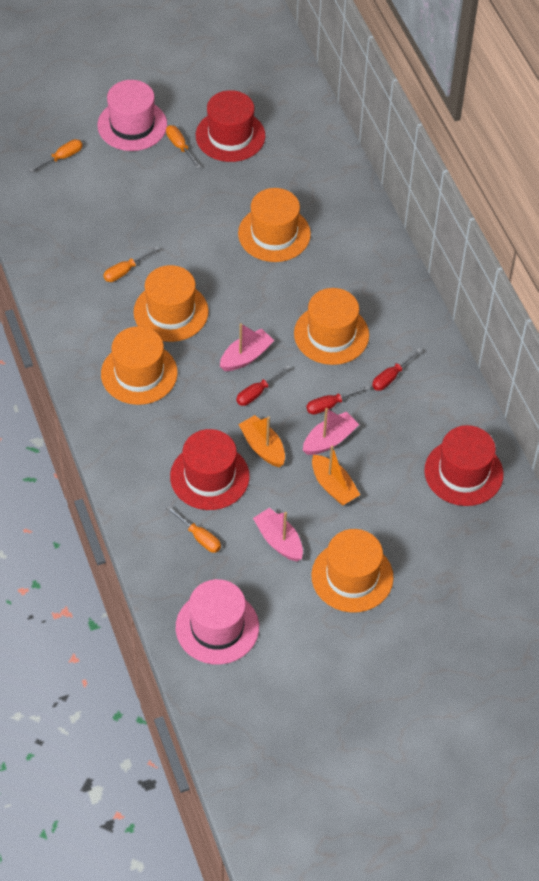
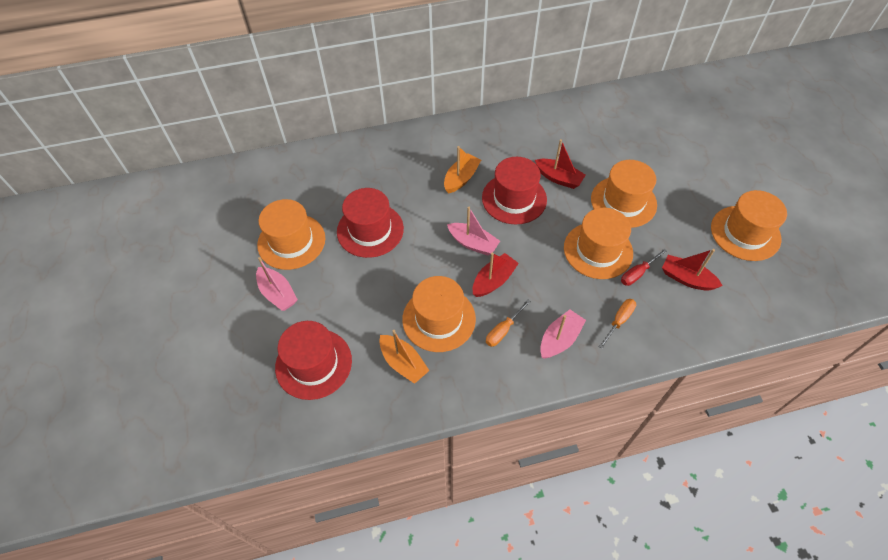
orange screwdriver: 4 -> 2
pink hat: 2 -> 0
red boat: 0 -> 3
red screwdriver: 3 -> 1

